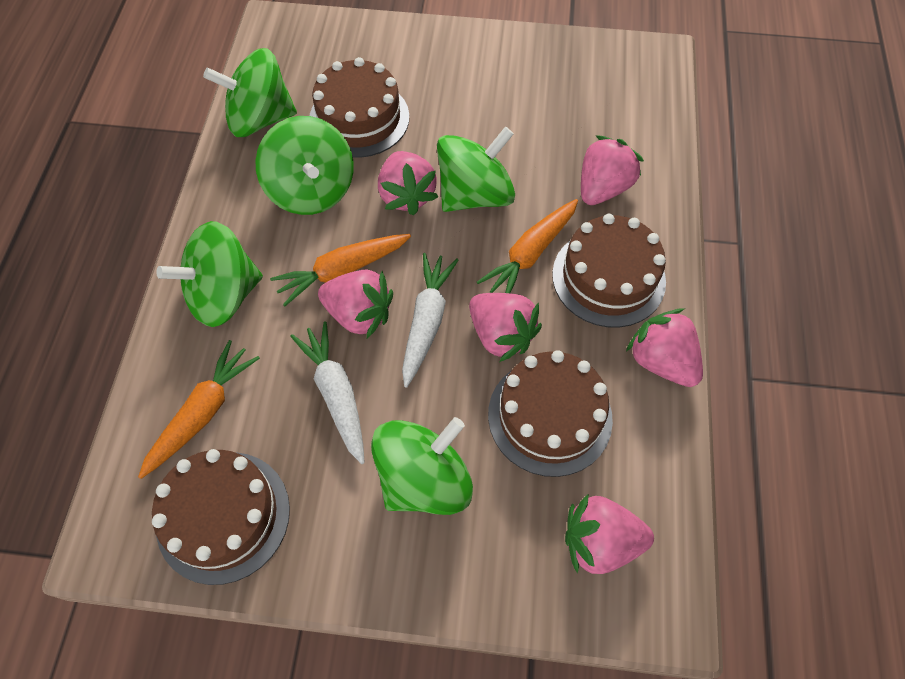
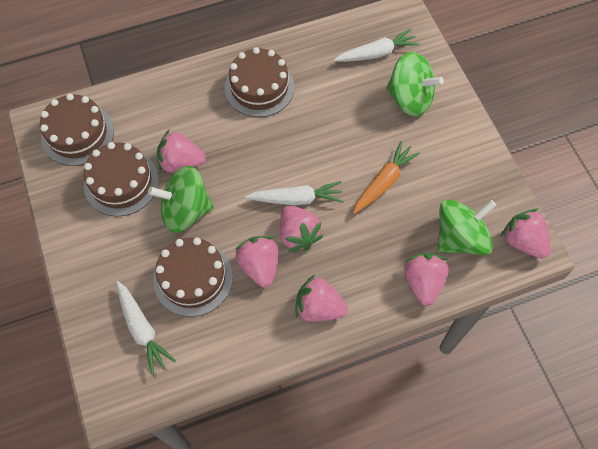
green spinning top: 5 -> 3
orange carrot: 3 -> 1
white carrot: 2 -> 3

